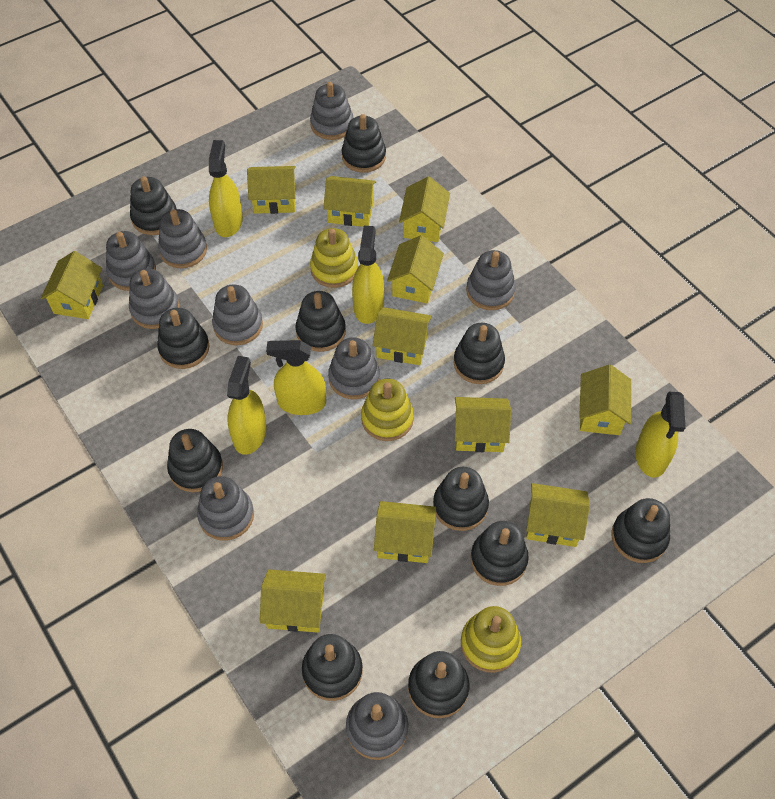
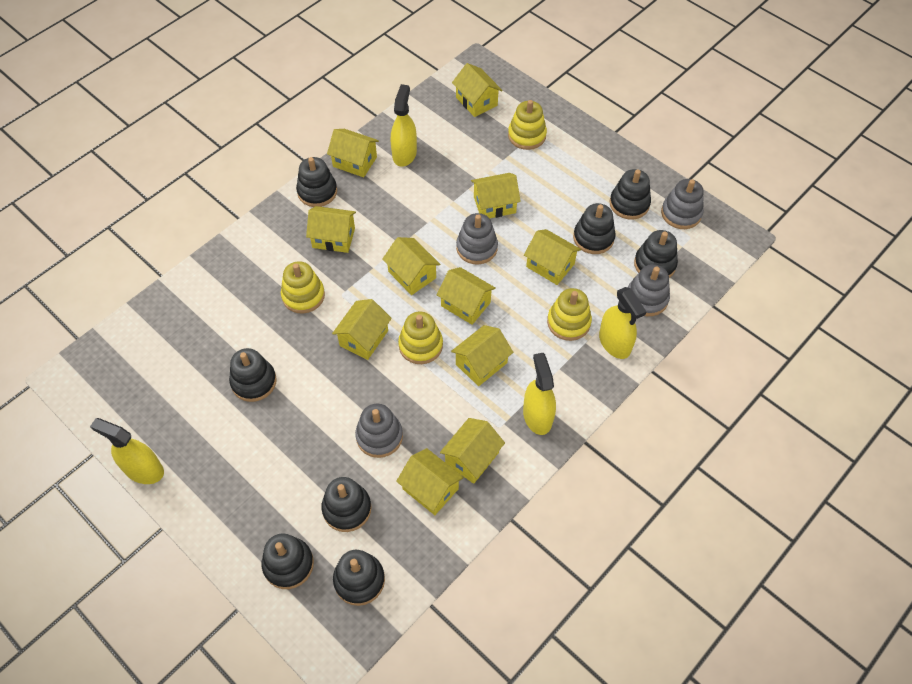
black stacking toy: 11 -> 8
grey stacking toy: 9 -> 4
yellow spray bottle: 5 -> 4
yellow stacking toy: 3 -> 4

